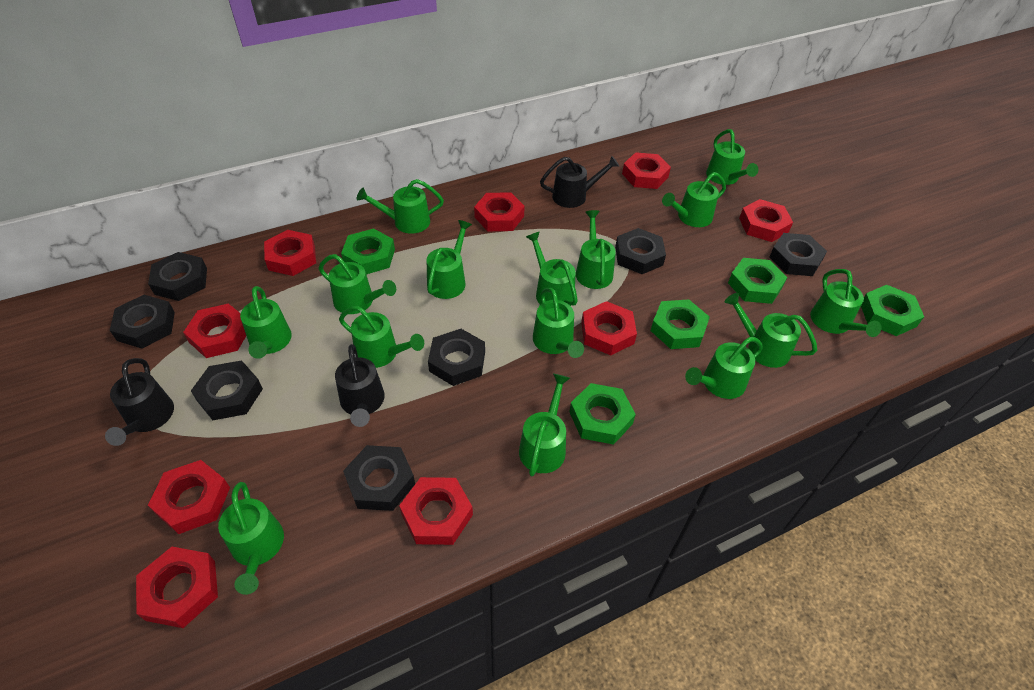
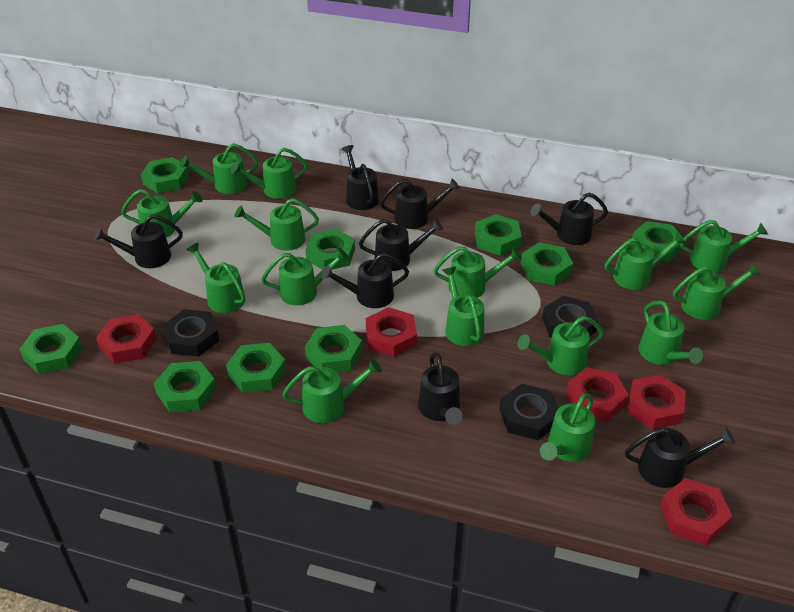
black nut: 7 -> 3
black watering can: 3 -> 8
green nut: 5 -> 9
red nut: 9 -> 5

